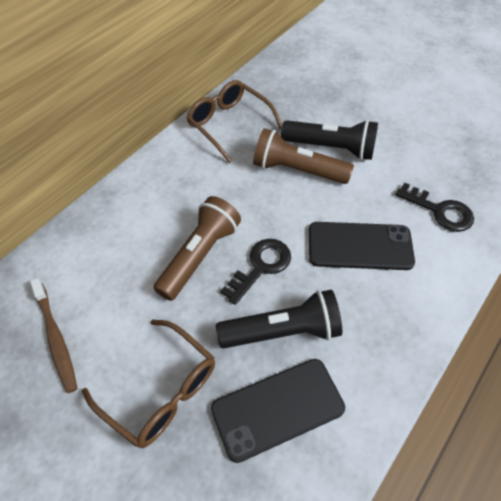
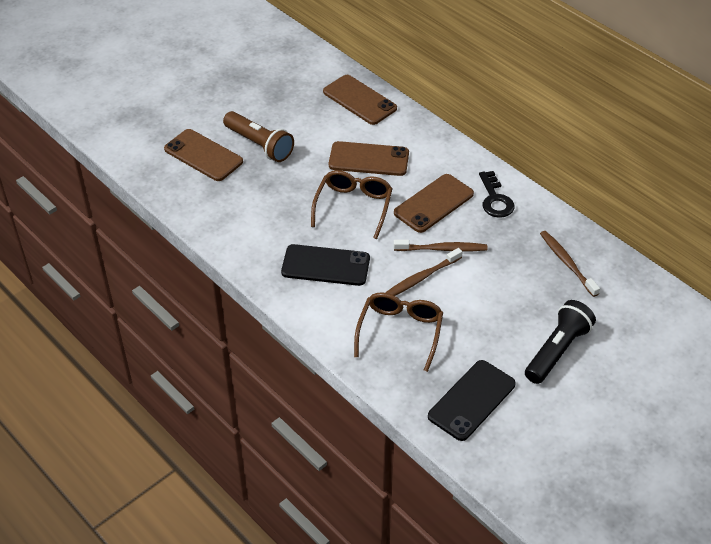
black flashlight: 2 -> 1
black key: 2 -> 1
brown flashlight: 2 -> 1
brown phone: 0 -> 4
brown toothbrush: 1 -> 3

